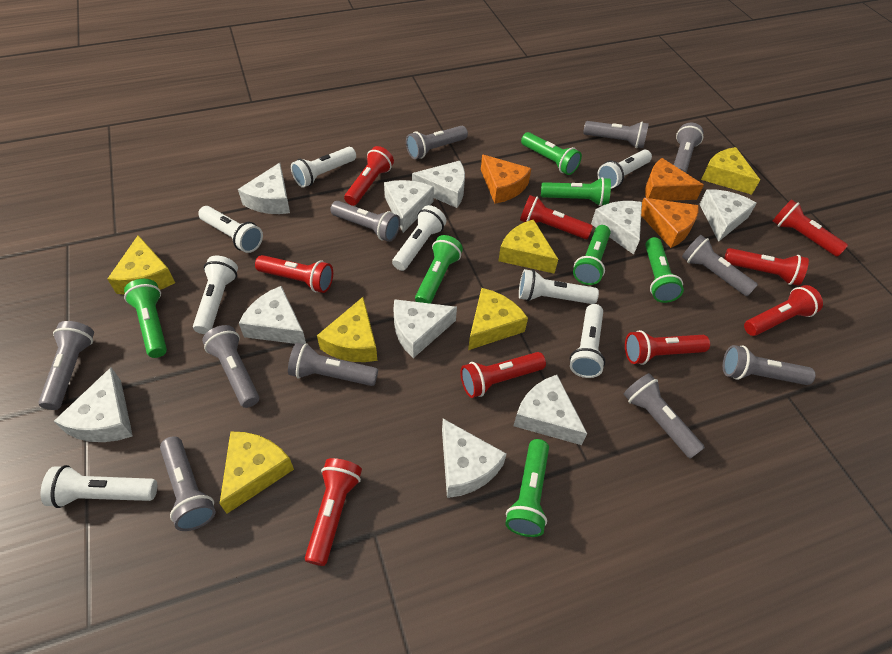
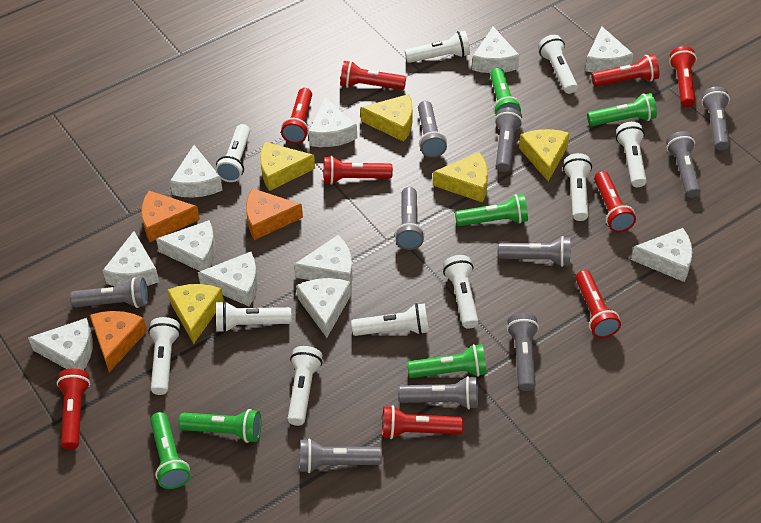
green flashlight: 7 -> 6
grey flashlight: 11 -> 10
white cheese: 10 -> 11
white flashlight: 8 -> 10
yellow cheese: 6 -> 5

